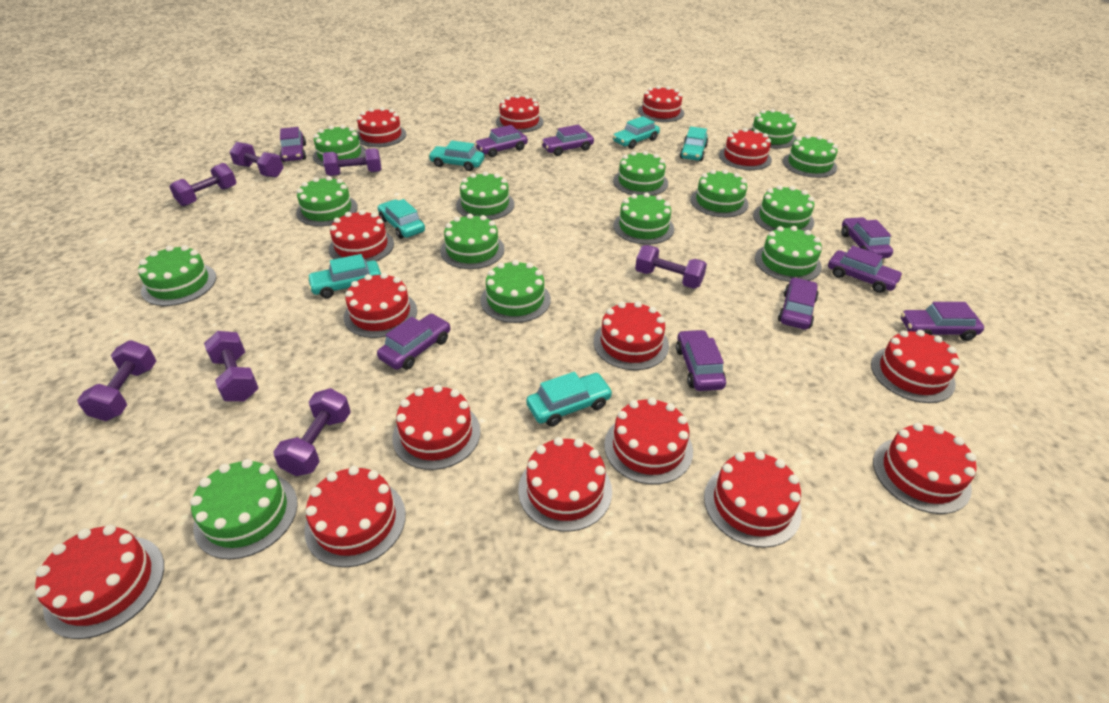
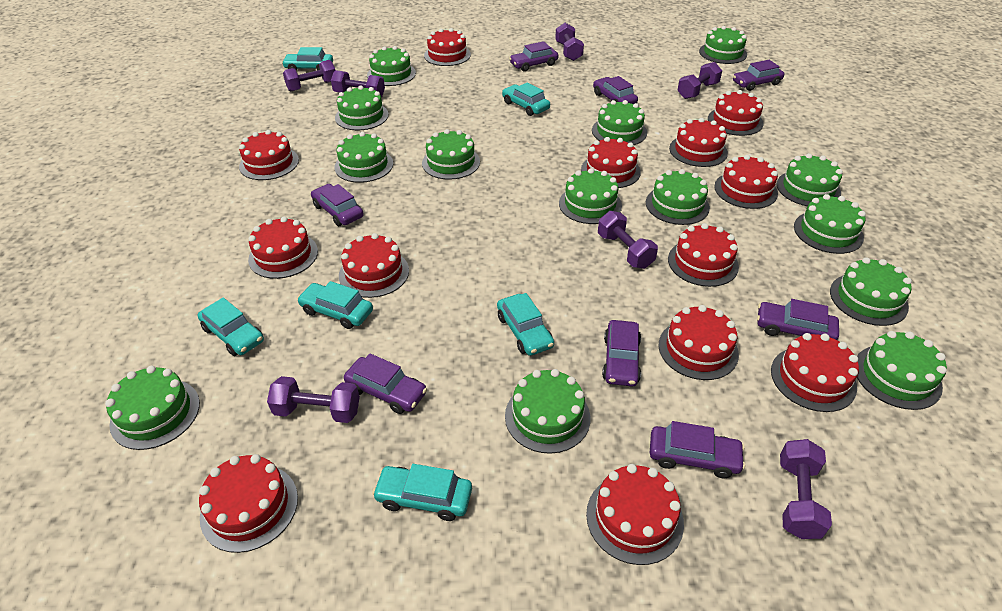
purple car: 9 -> 8
red cake: 15 -> 13

